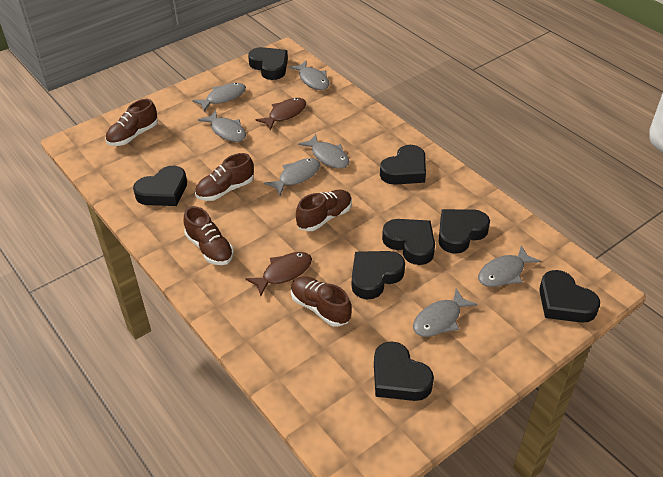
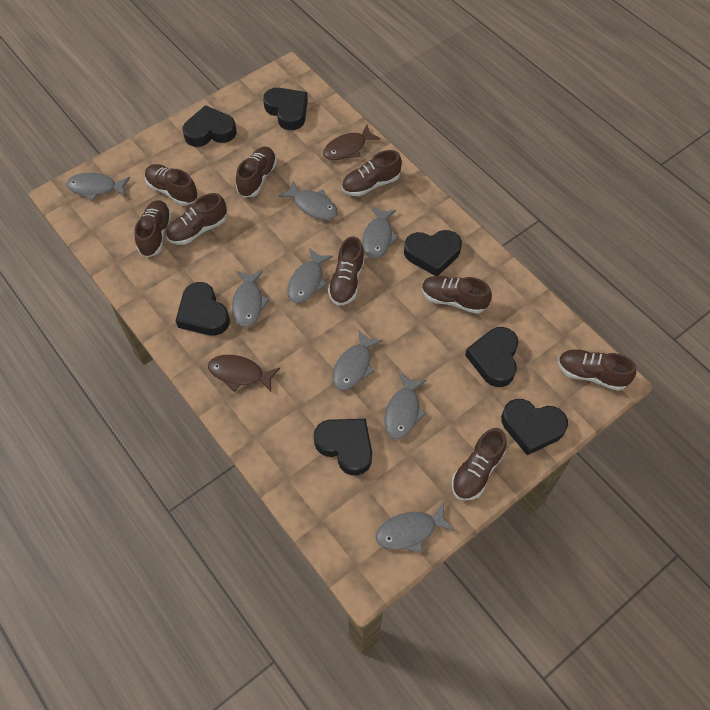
black heart: 8 -> 7
brown shoe: 5 -> 9
grey fish: 7 -> 8

